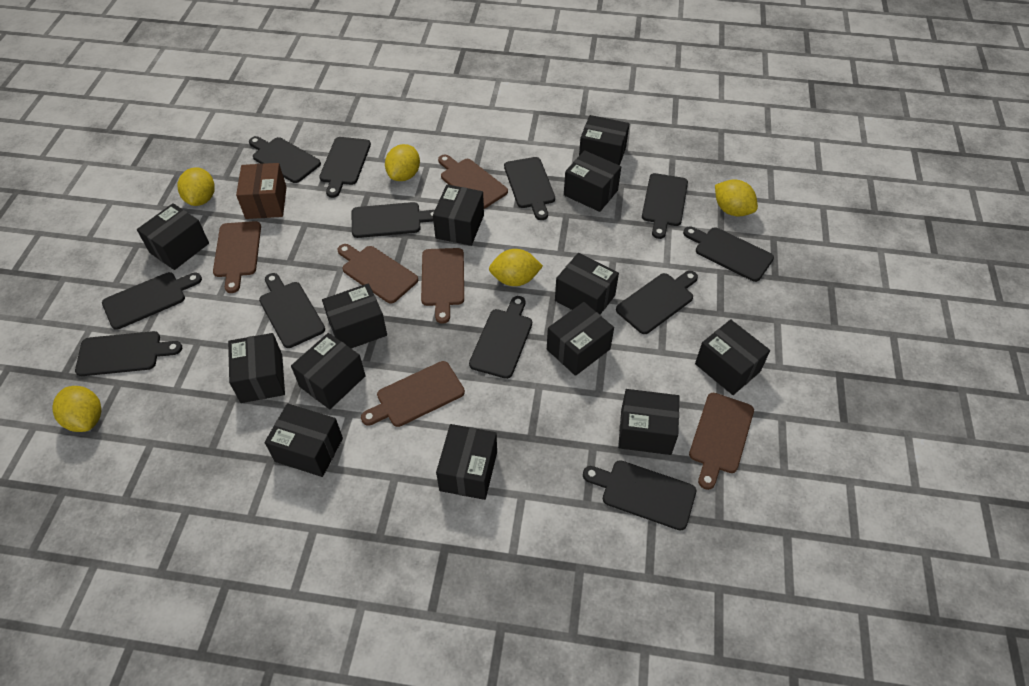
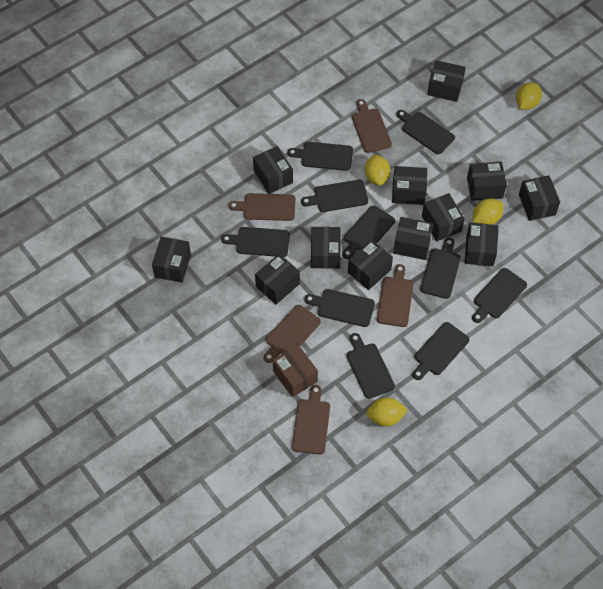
black box: 13 -> 12
black cutting board: 12 -> 10
brown cutting board: 6 -> 5
yellow lemon: 5 -> 4

